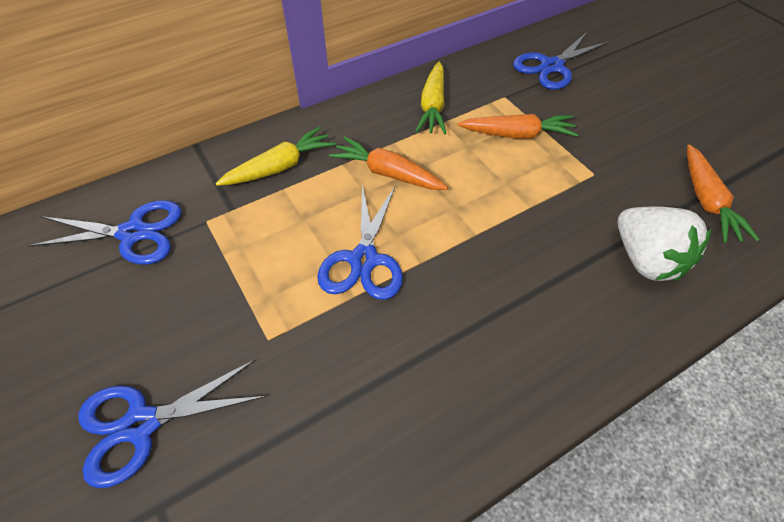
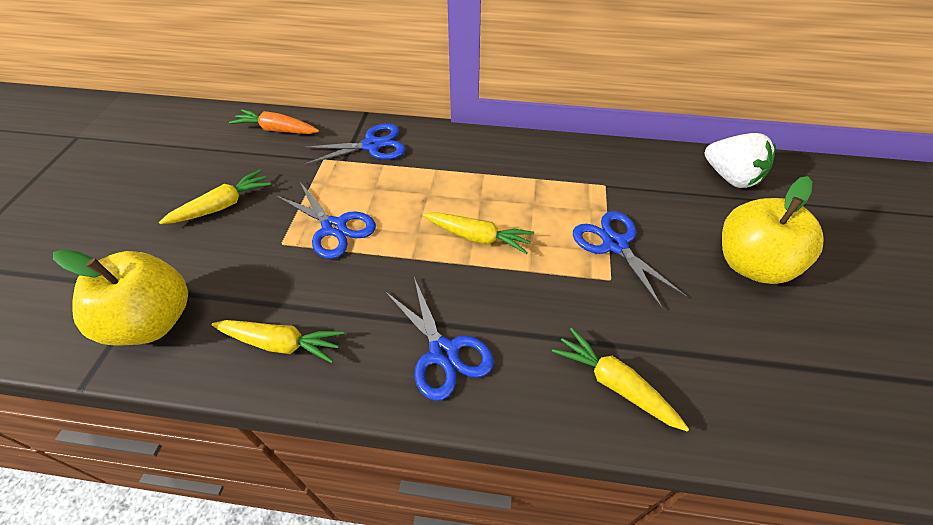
orange carrot: 3 -> 1
yellow apple: 0 -> 2
yellow carrot: 2 -> 4

